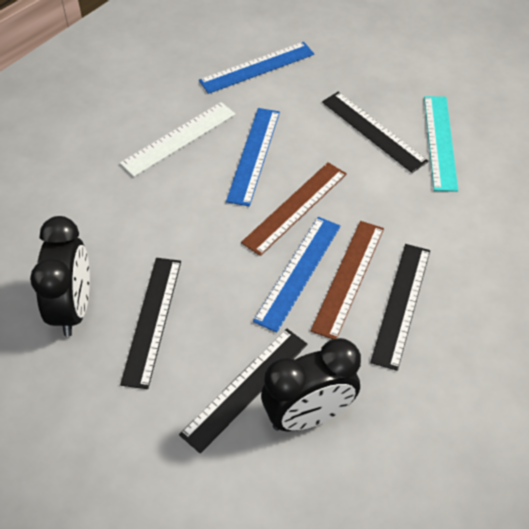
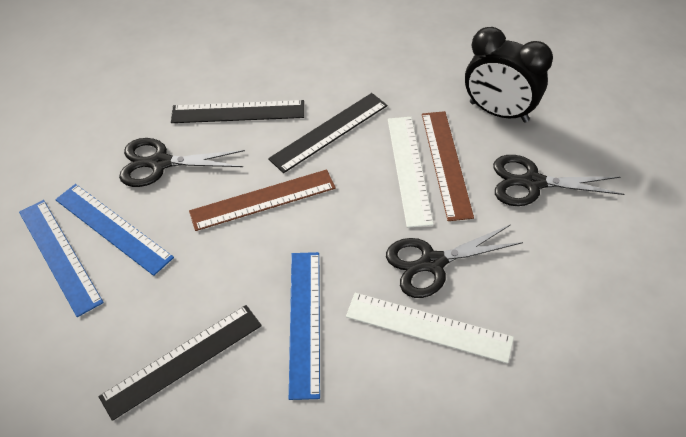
black clock: 2 -> 1
black ruler: 4 -> 3
black scissors: 0 -> 3
turquoise ruler: 1 -> 0
white ruler: 1 -> 2

